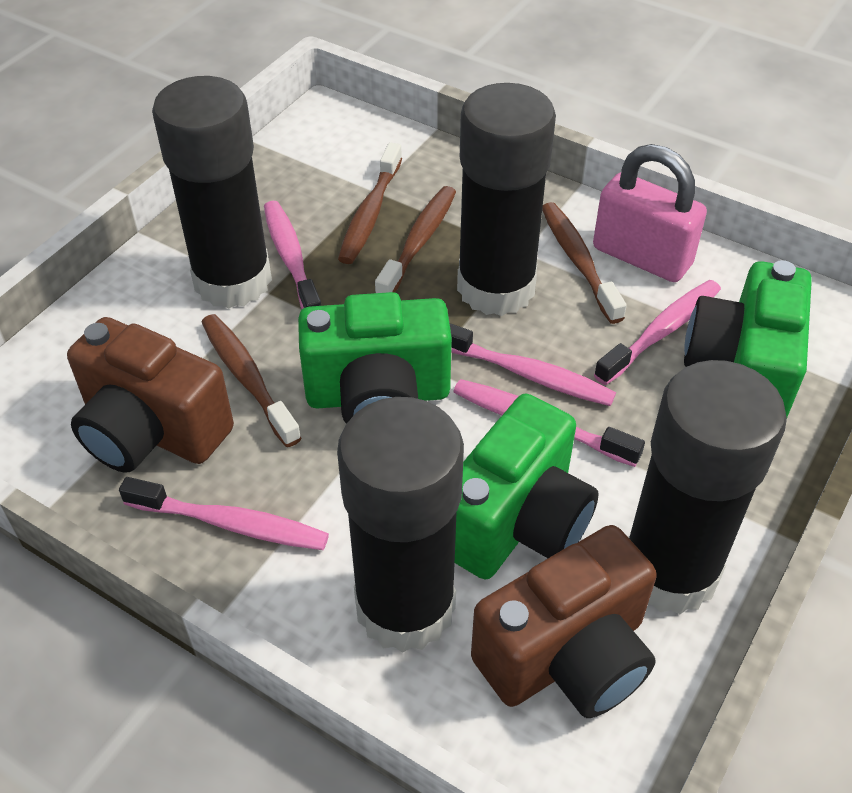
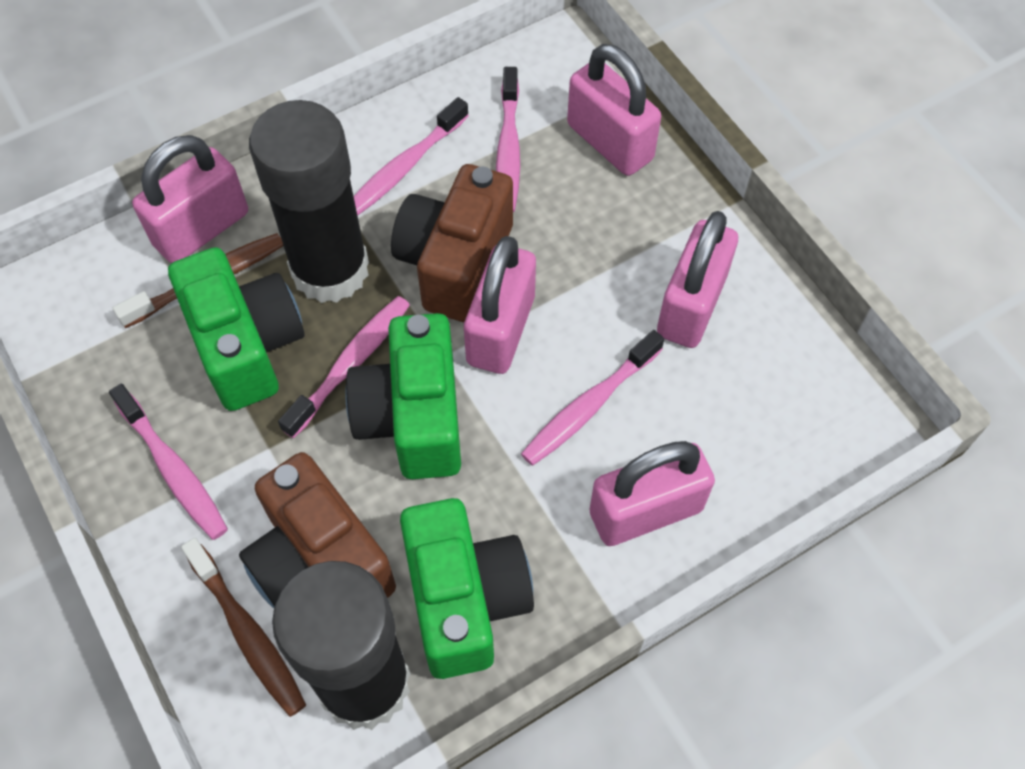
black glue stick: 4 -> 2
brown toothbrush: 4 -> 2
pink padlock: 1 -> 5

